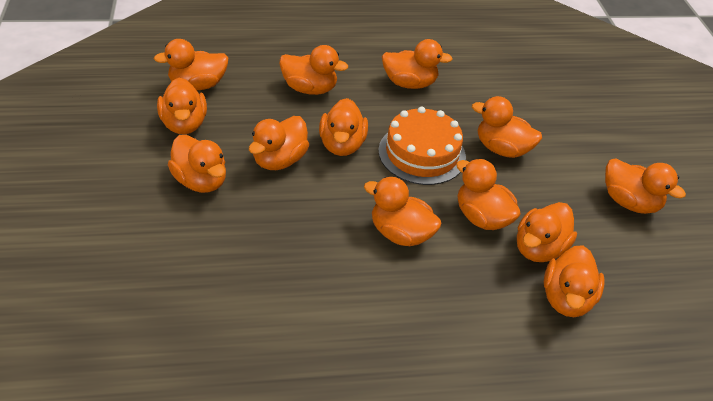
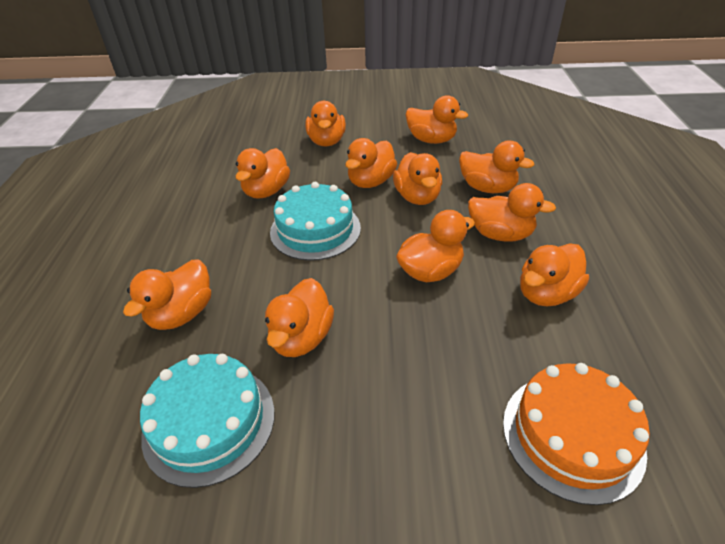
orange duck: 13 -> 11
turquoise cake: 0 -> 2

